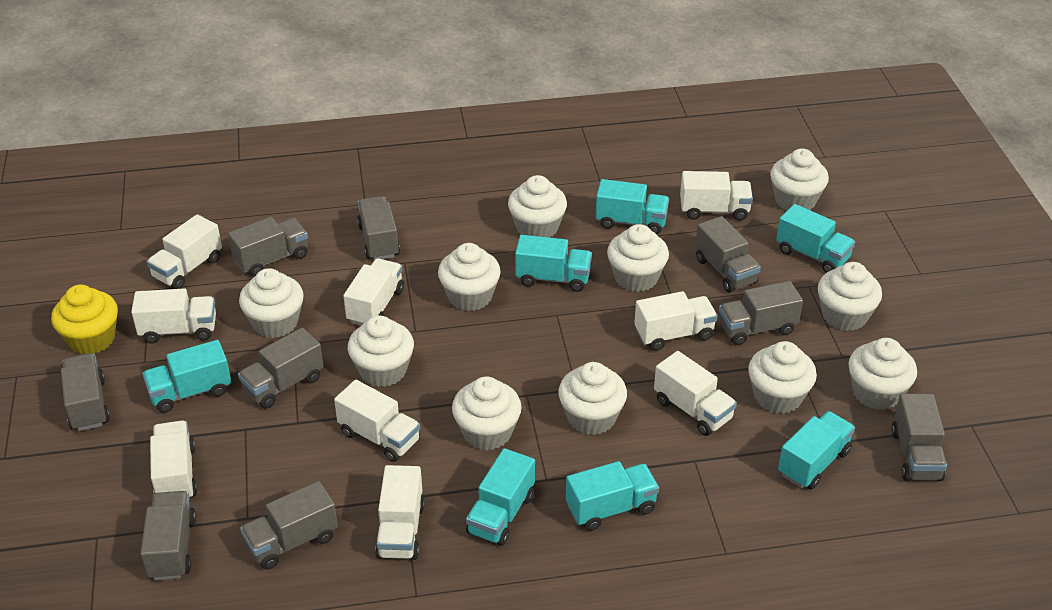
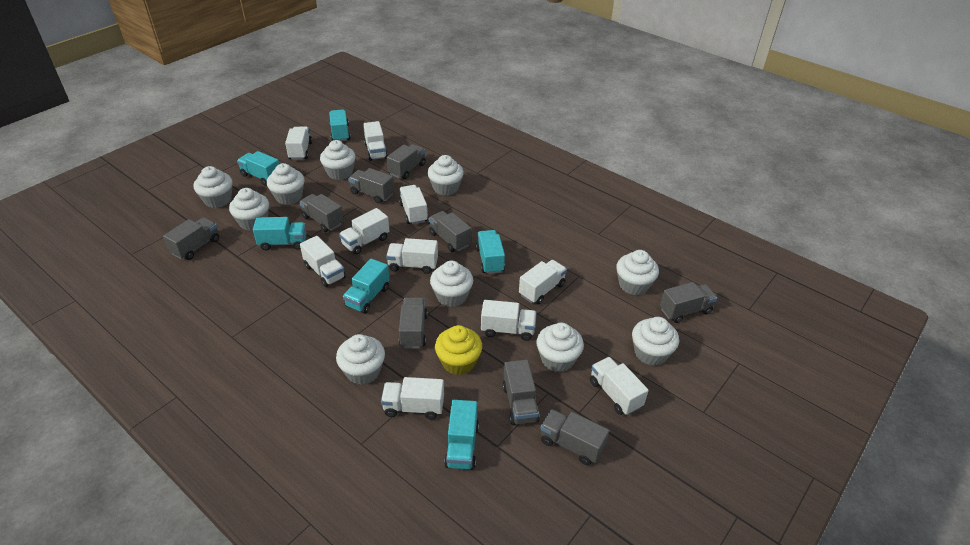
turquoise truck: 7 -> 6
white cupcake: 11 -> 10
white truck: 9 -> 10

